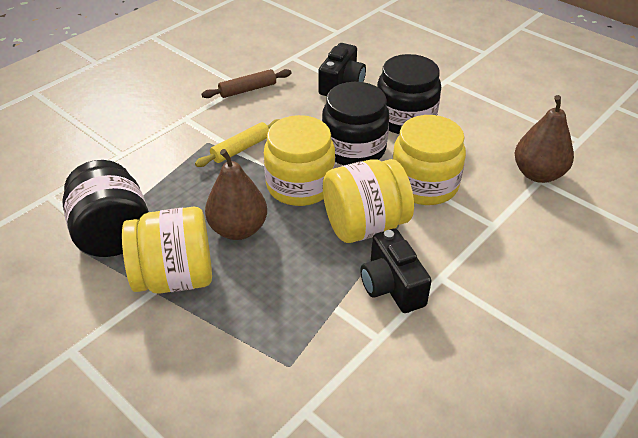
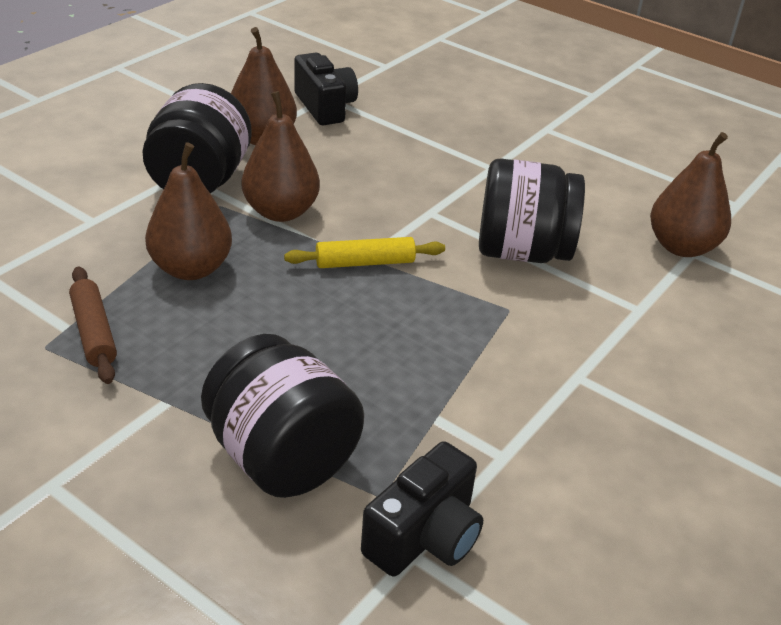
brown pear: 2 -> 4
yellow jar: 4 -> 0

